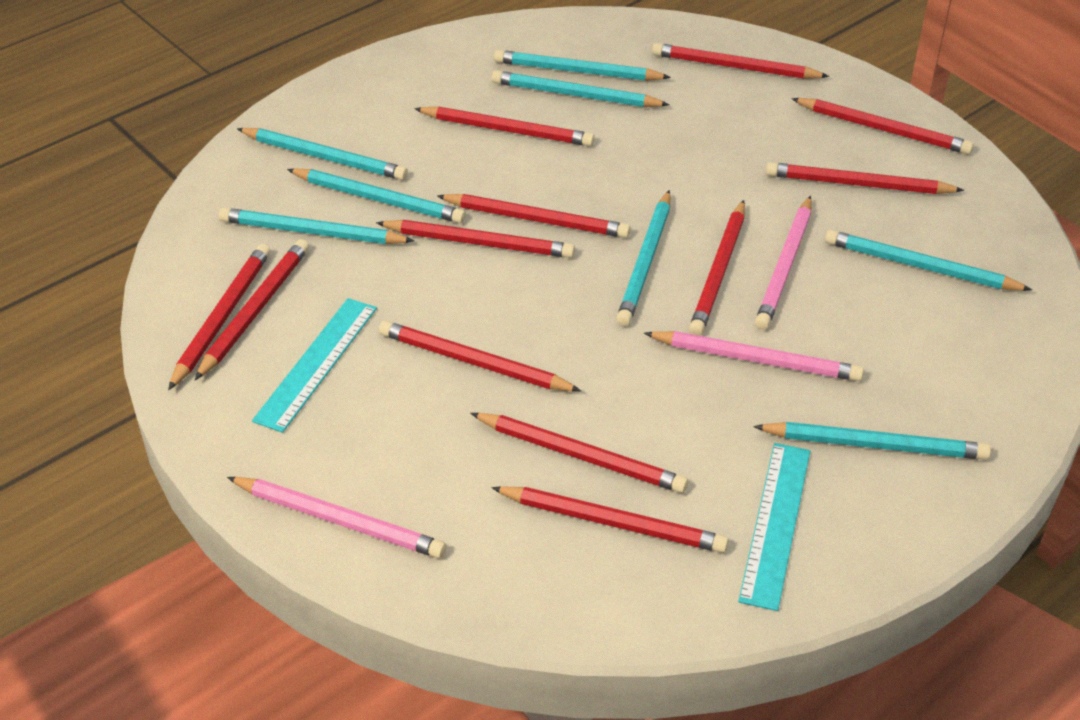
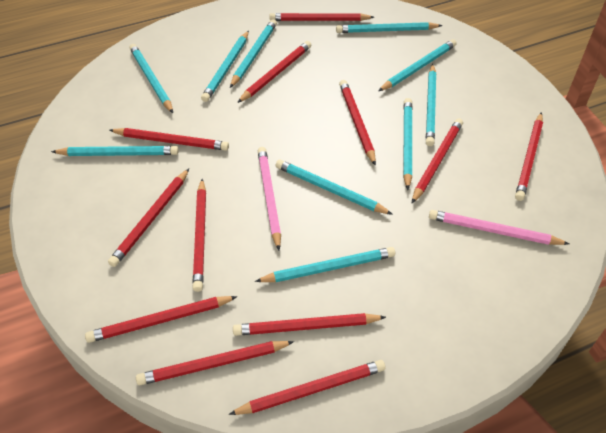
pink pencil: 3 -> 2
turquoise pencil: 8 -> 10
turquoise ruler: 2 -> 0

